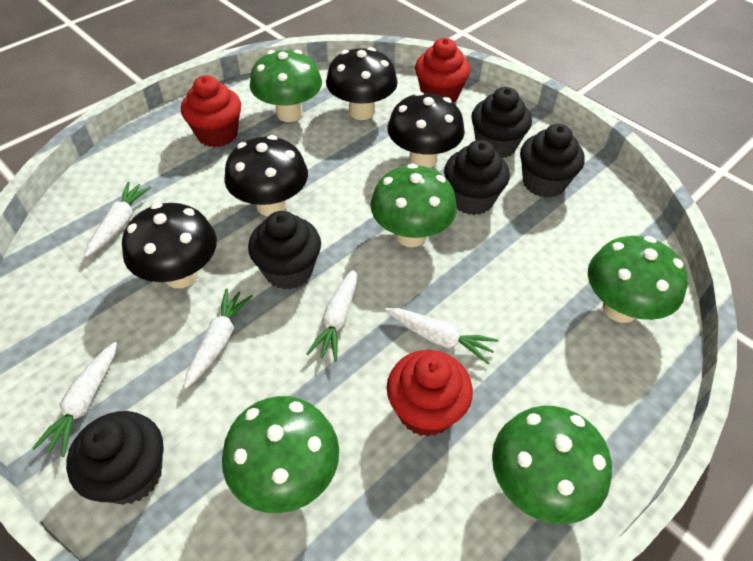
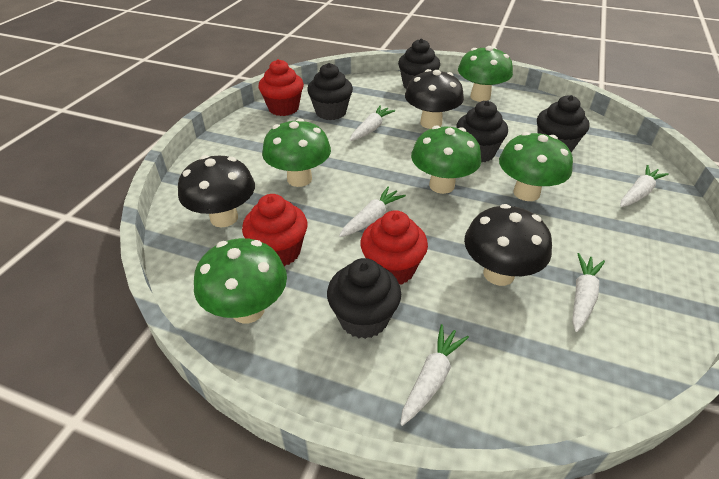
black mushroom: 4 -> 3

